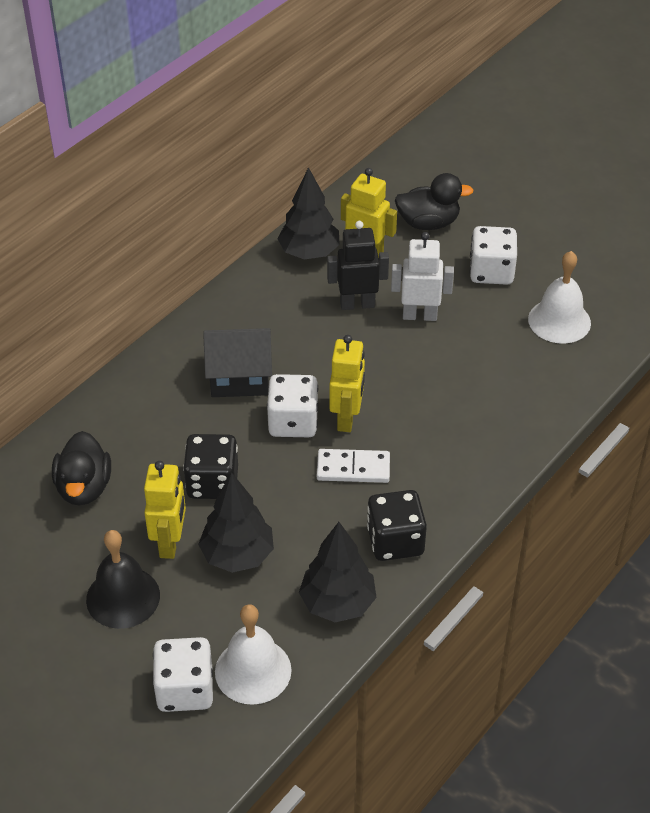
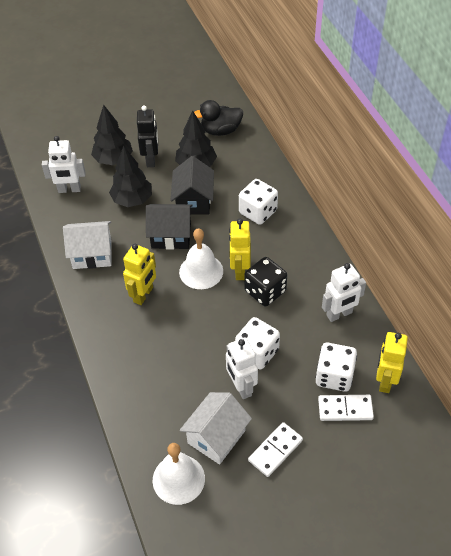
black bell: 1 -> 0
black dice: 2 -> 1
black duck: 2 -> 1
black house: 1 -> 2
white domino: 1 -> 2
white house: 0 -> 2
white robot: 1 -> 3

